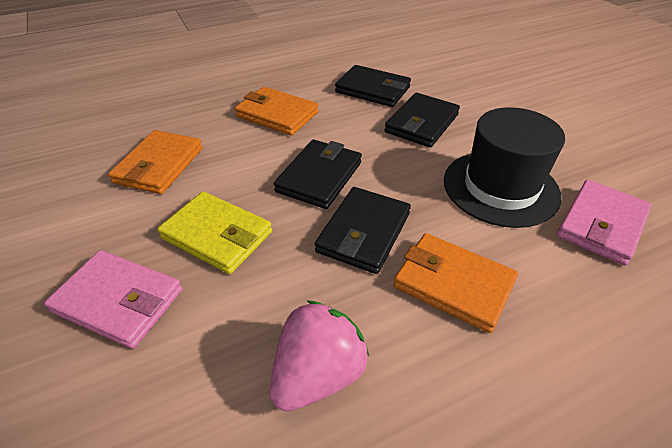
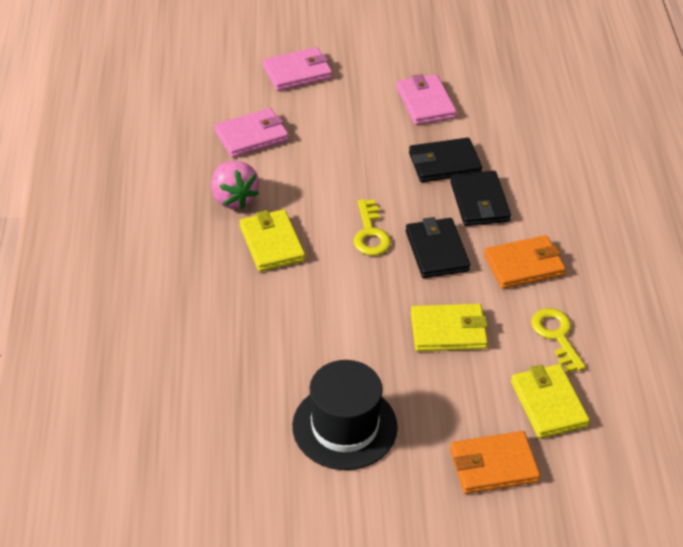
black wallet: 4 -> 3
orange wallet: 3 -> 2
pink wallet: 2 -> 3
yellow key: 0 -> 2
yellow wallet: 1 -> 3

